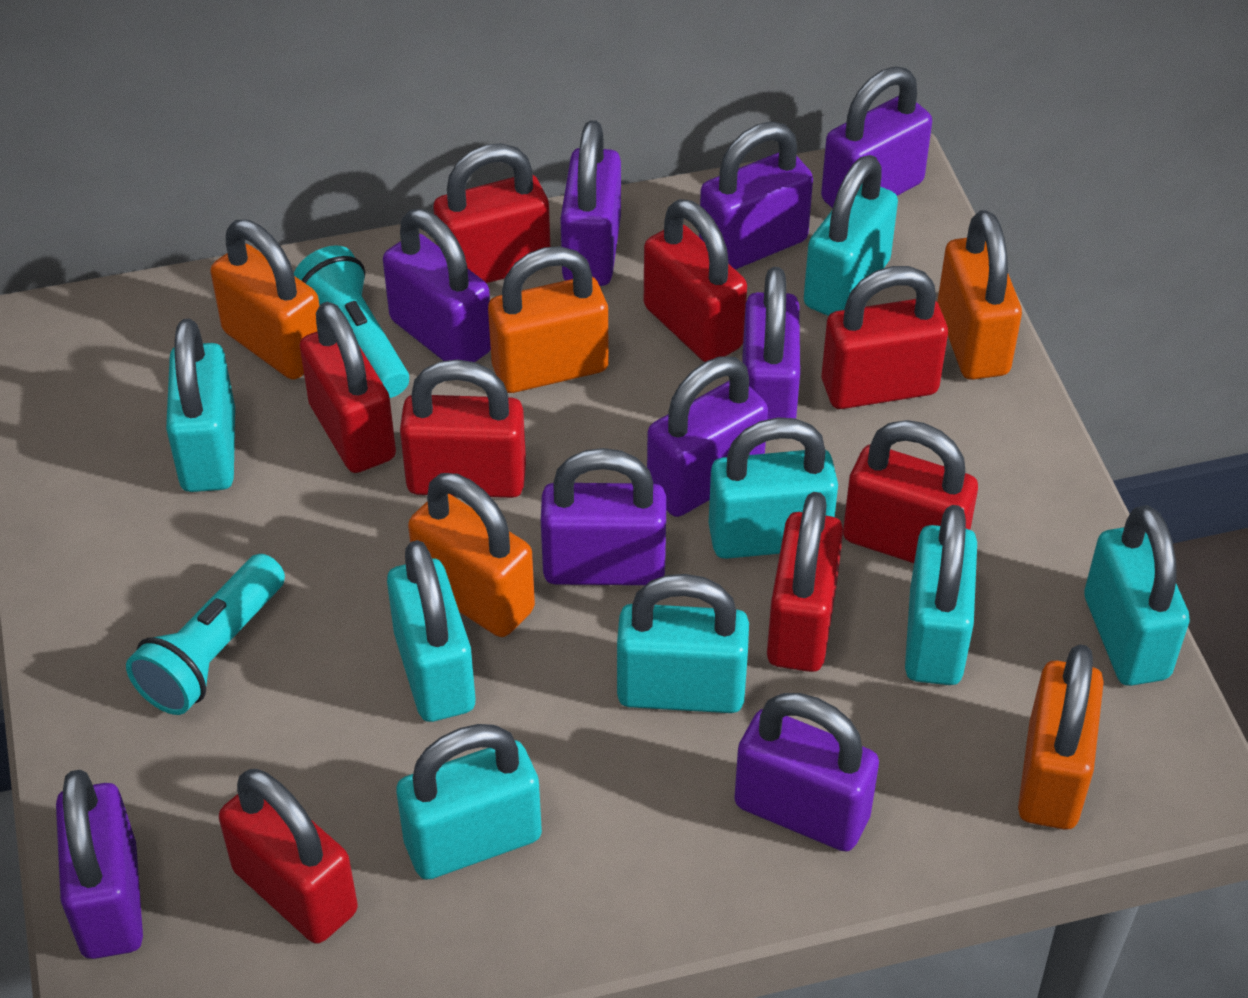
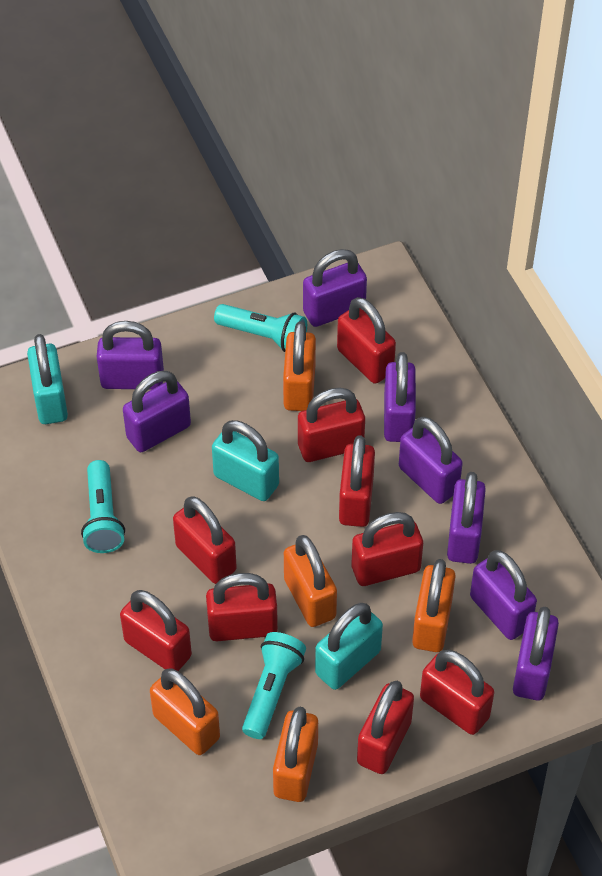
purple padlock: 9 -> 8
red padlock: 8 -> 9
turquoise flashlight: 2 -> 3
turquoise padlock: 8 -> 3

